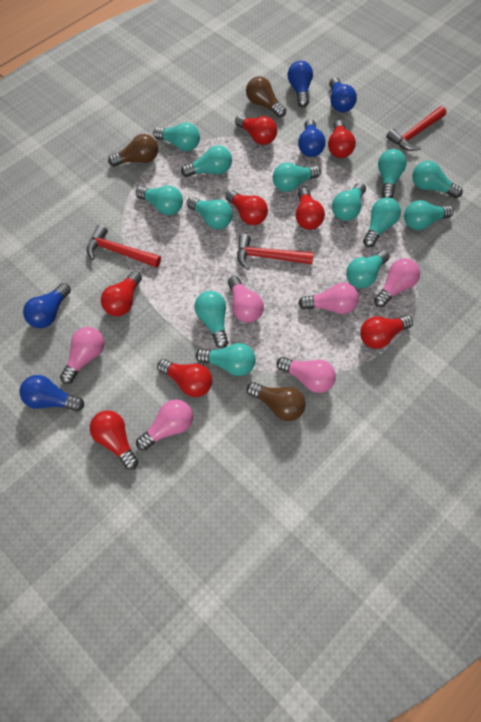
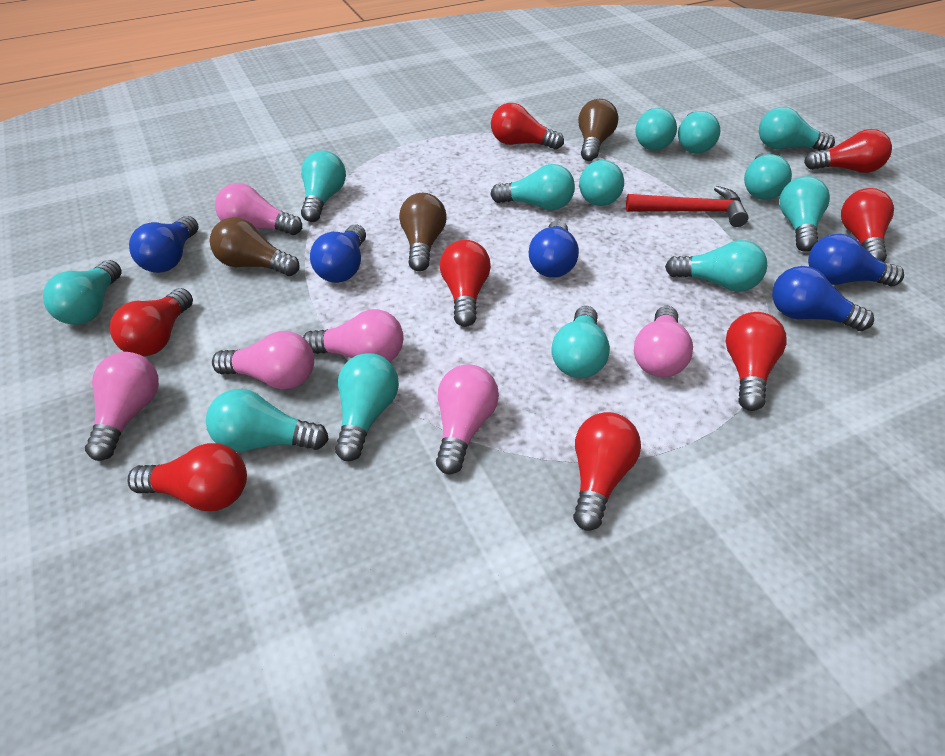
red hammer: 3 -> 1

